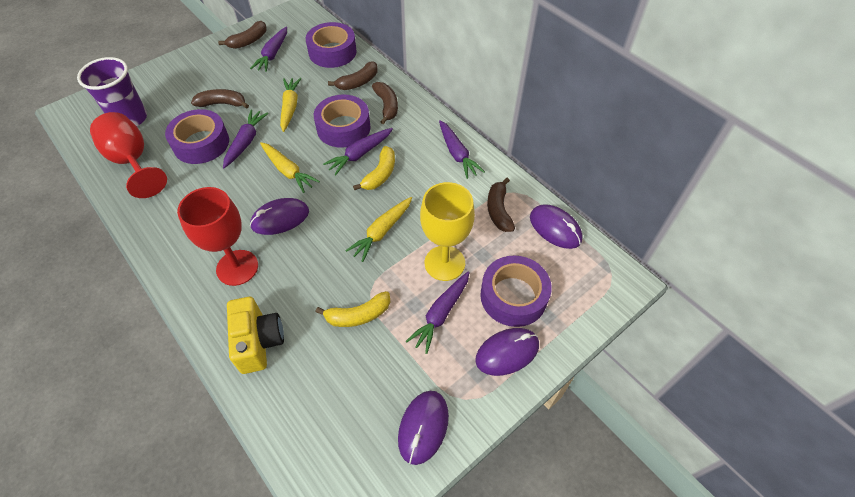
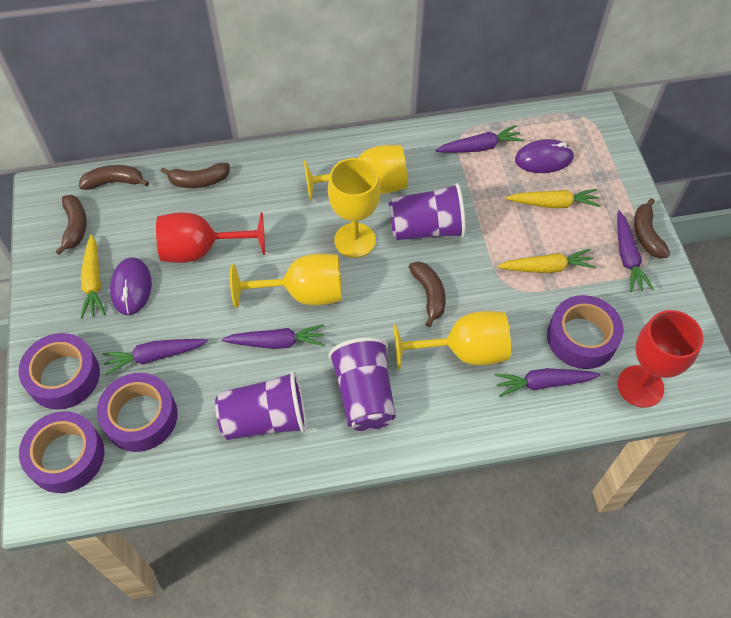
purple cup: 1 -> 3
purple mouse: 4 -> 2
yellow banana: 2 -> 0
yellow camera: 1 -> 0
yellow goblet: 1 -> 4

